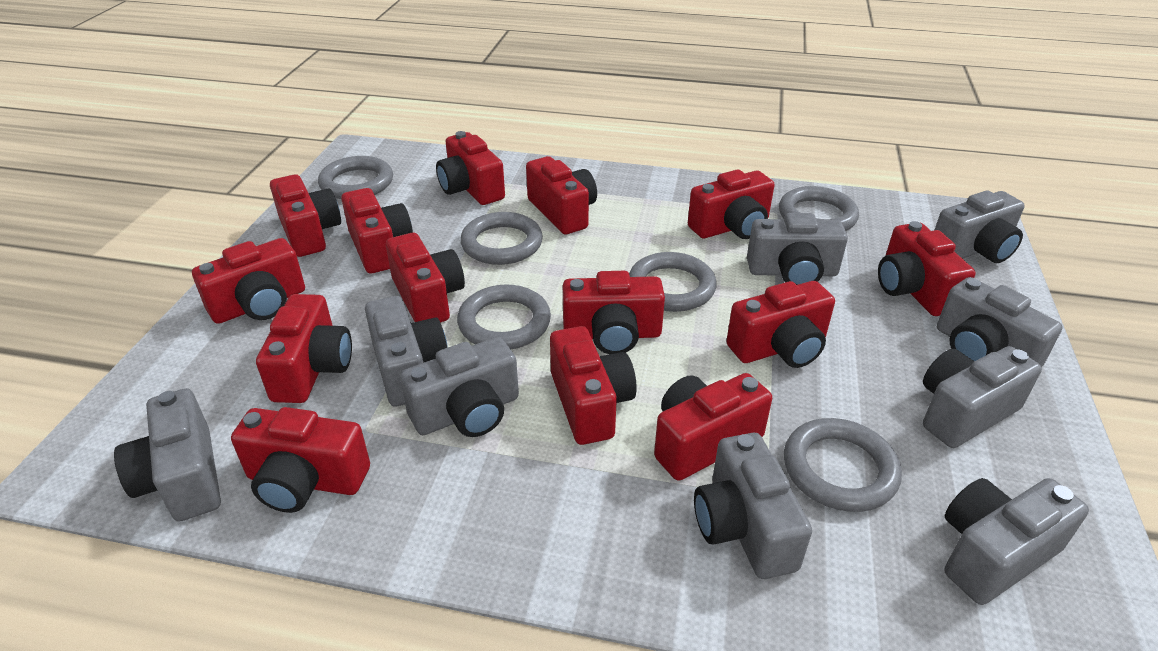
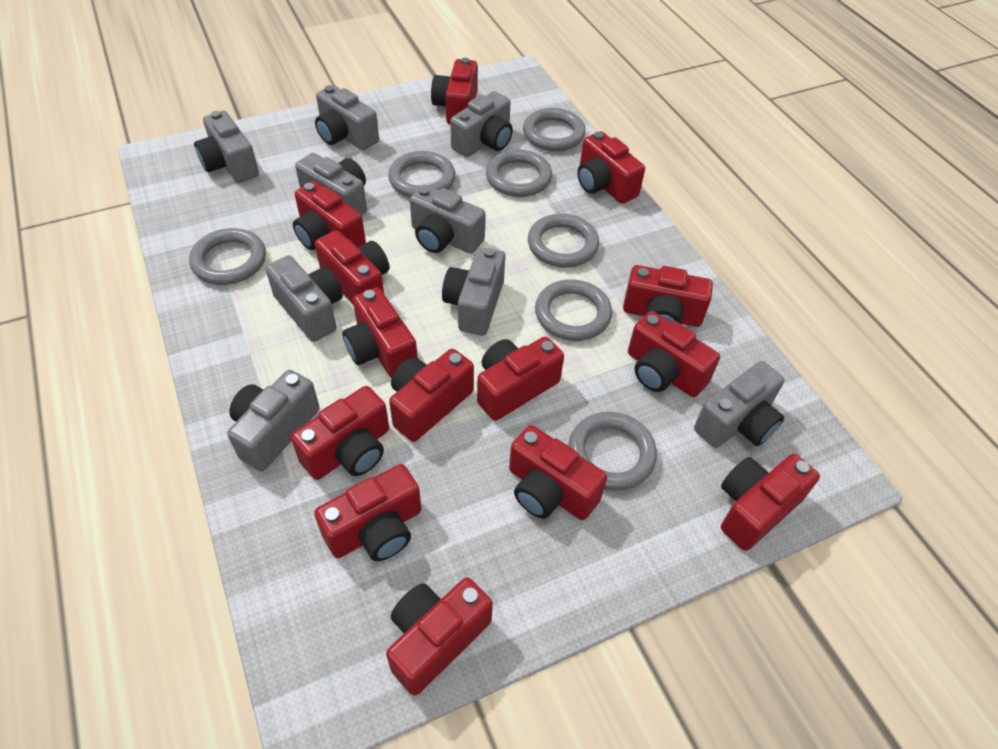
grey ring: 6 -> 7

